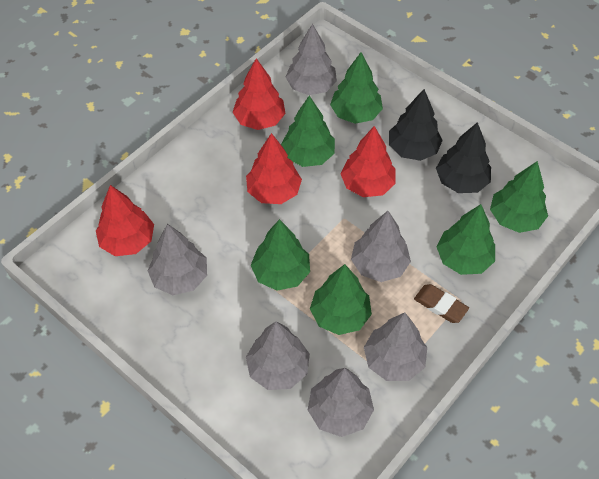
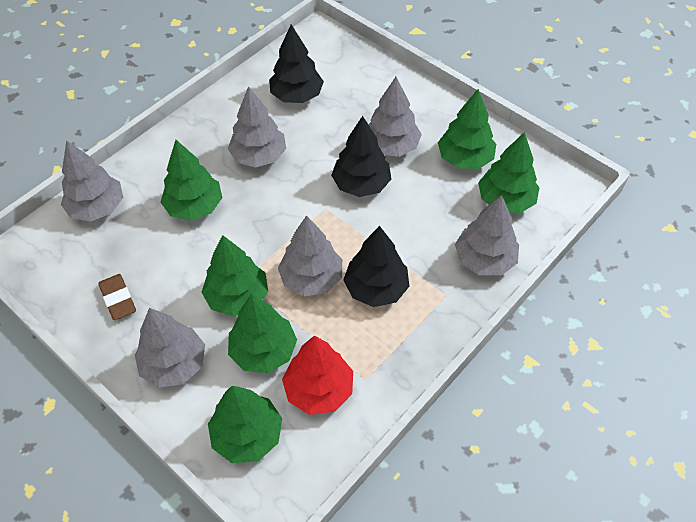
black tree: 2 -> 3
red tree: 4 -> 1

